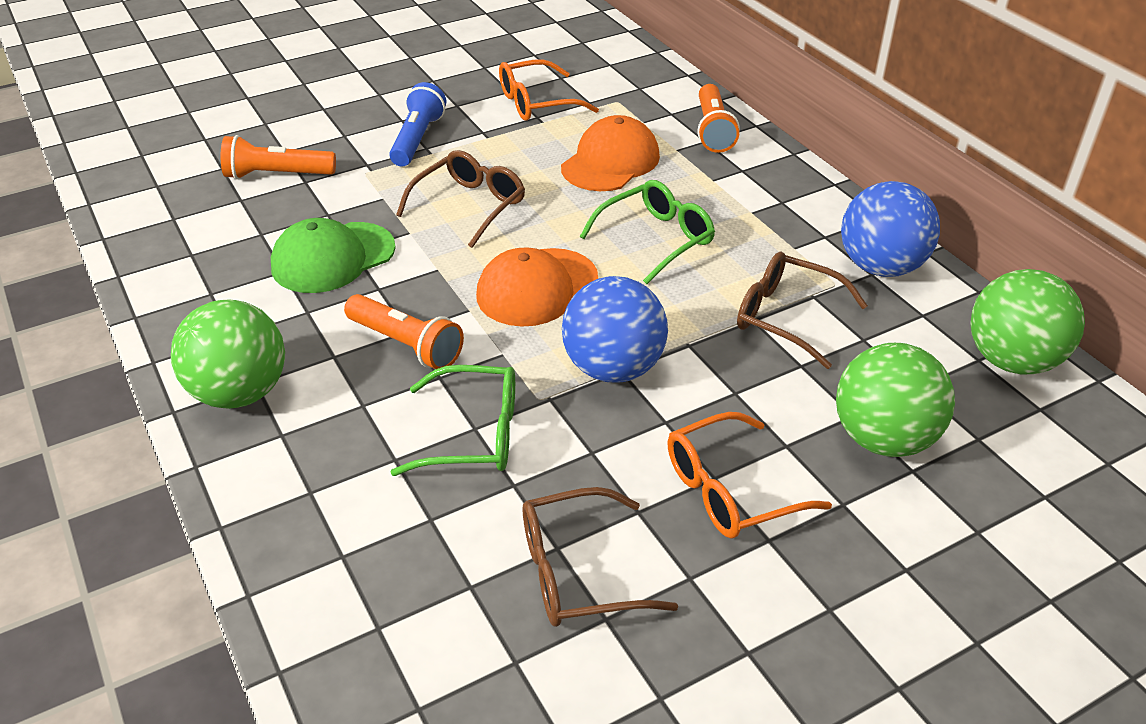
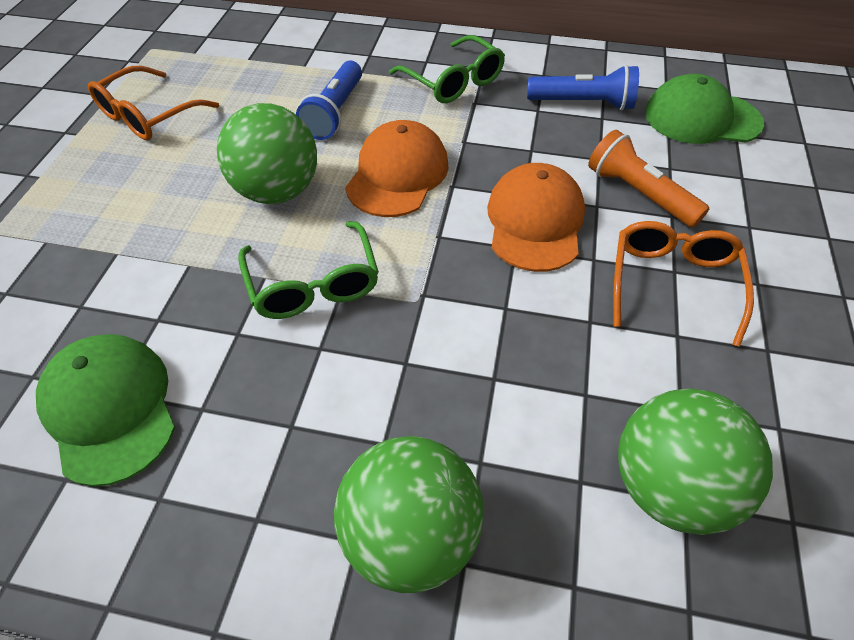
blue ball: 2 -> 0
blue flashlight: 1 -> 2
brown glasses: 3 -> 0
green cap: 1 -> 2
orange flashlight: 3 -> 1

